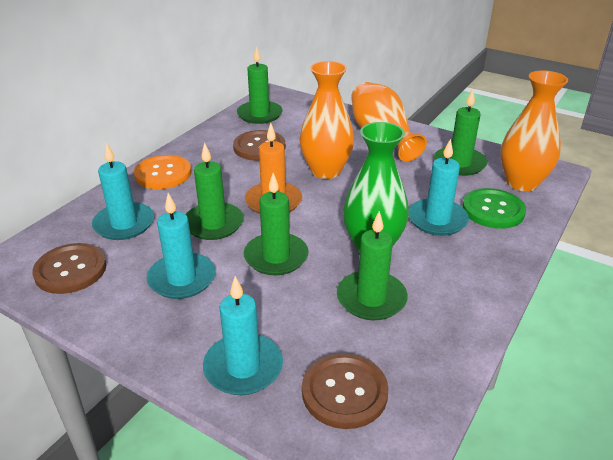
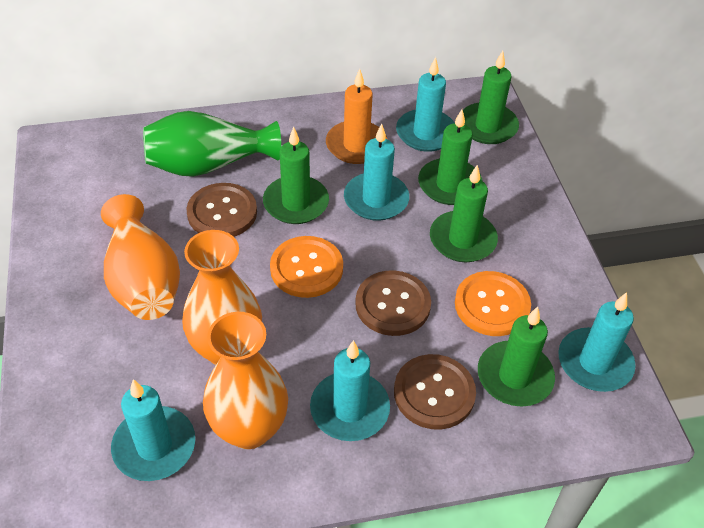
green button: 1 -> 0
orange button: 1 -> 2
turquoise candle: 4 -> 5

